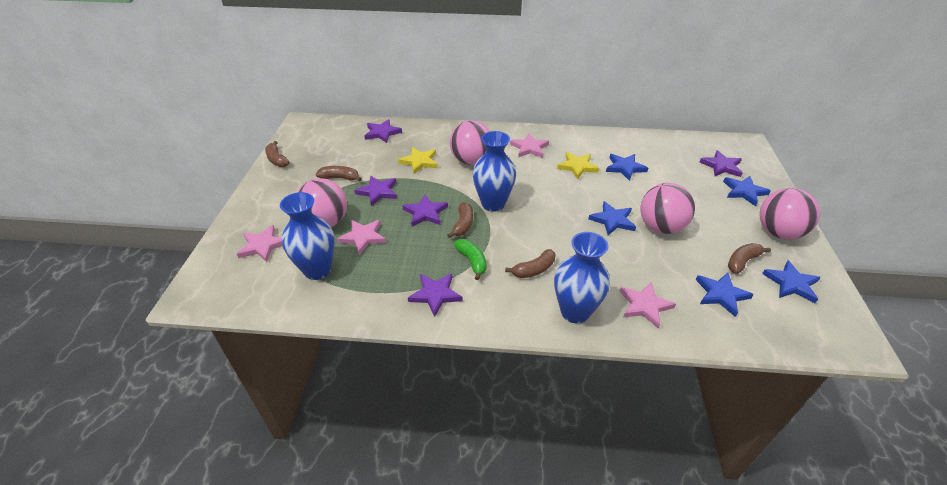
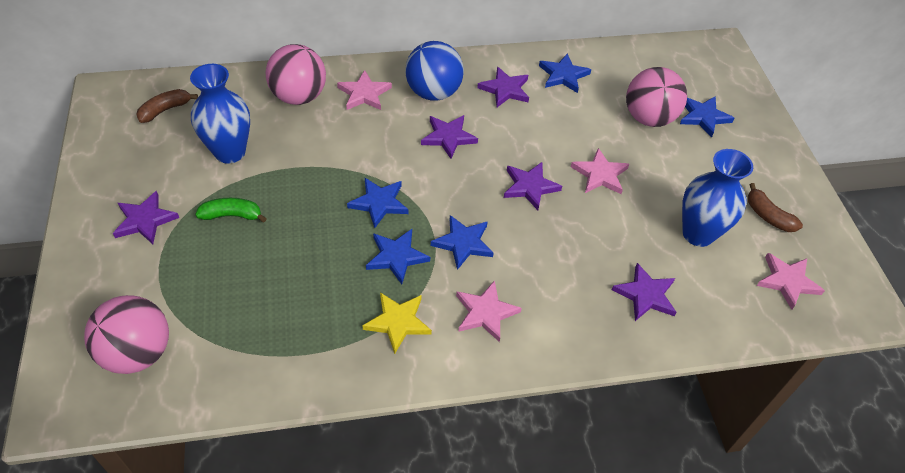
blue ball: 0 -> 1
blue vase: 3 -> 2
brown banana: 5 -> 2
pink ball: 4 -> 3
yellow star: 2 -> 1

